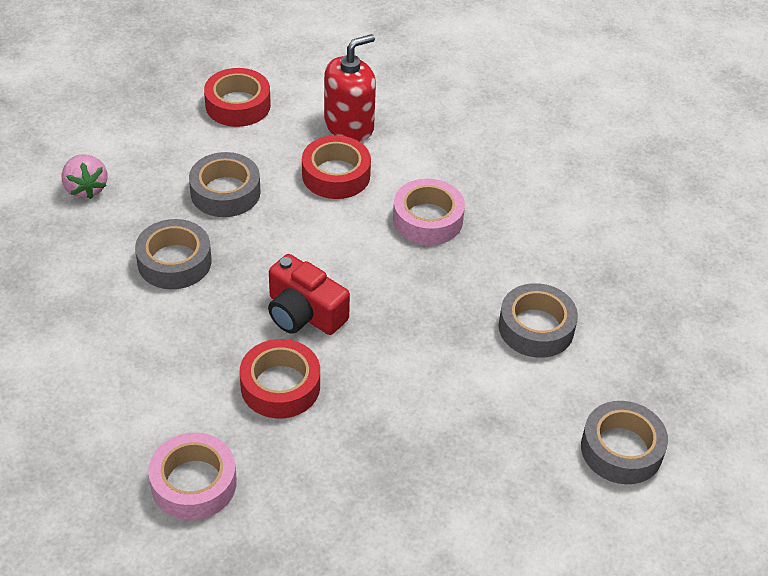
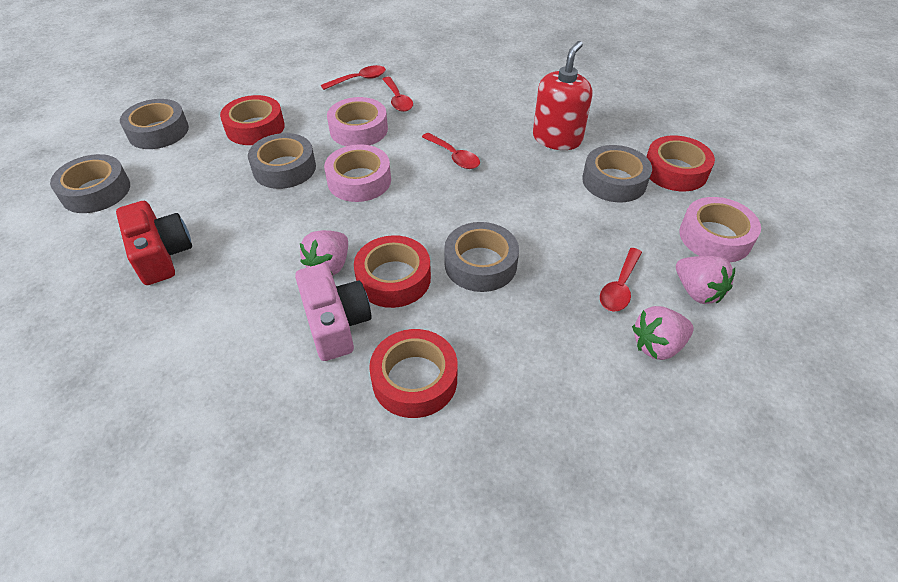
grey tape: 4 -> 5
pink camera: 0 -> 1
pink strawberry: 1 -> 3
pink tape: 2 -> 3
red spoon: 0 -> 4
red tape: 3 -> 4

